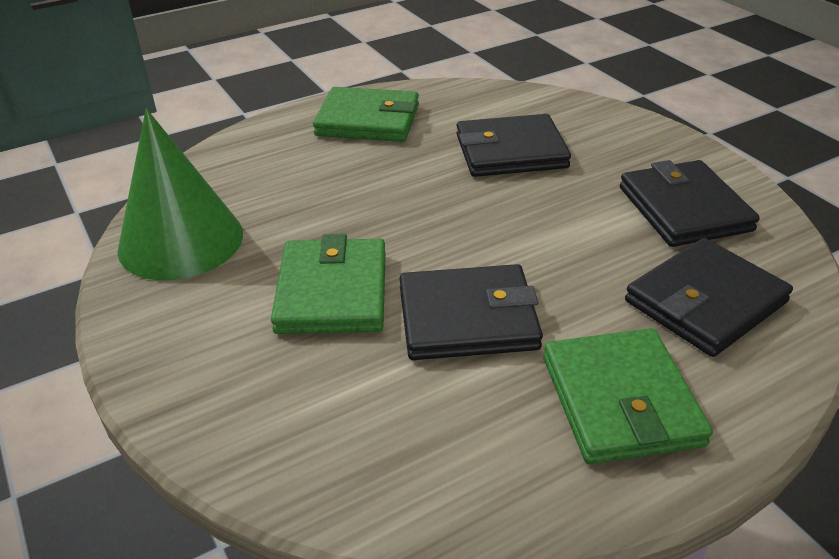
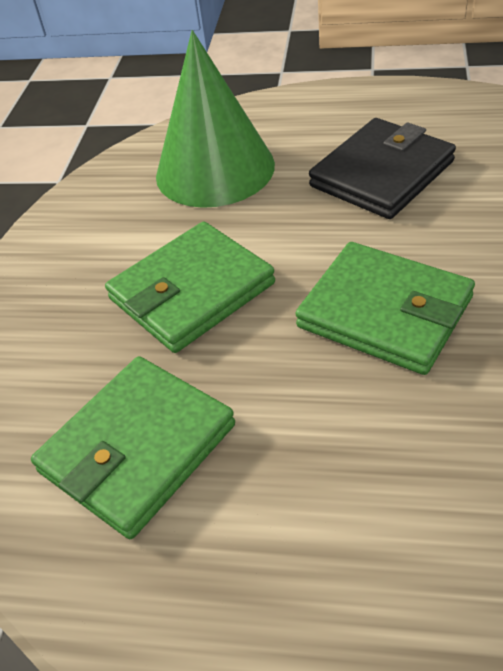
black wallet: 4 -> 1

